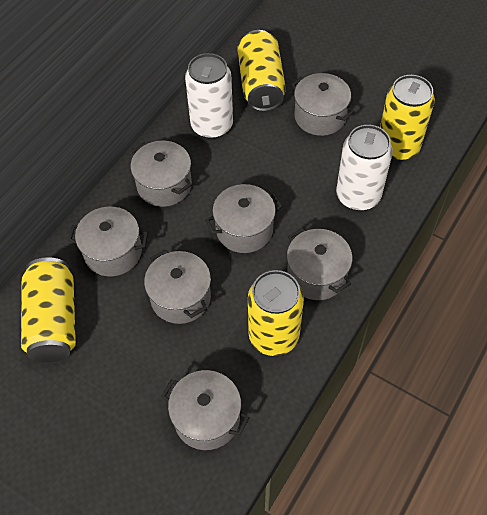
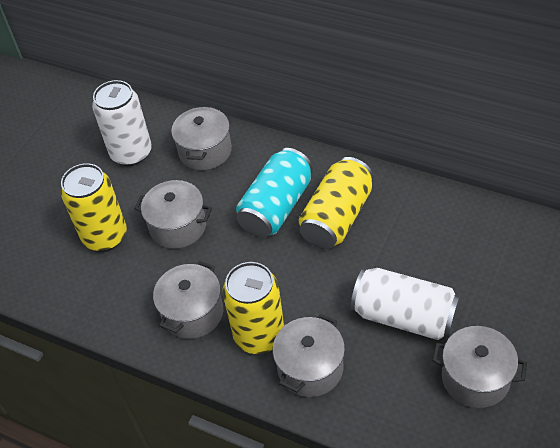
grey pot: 7 -> 5
turquoise can: 0 -> 1
yellow can: 4 -> 3

